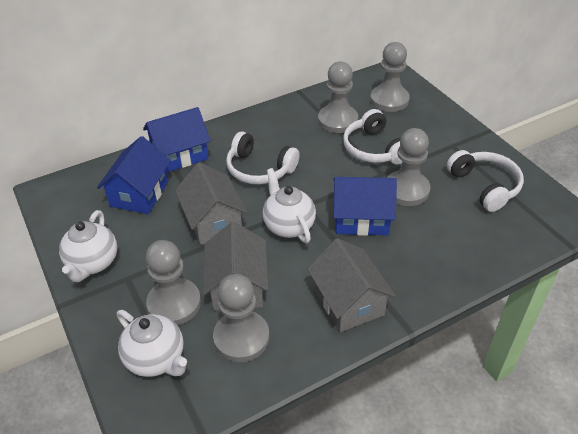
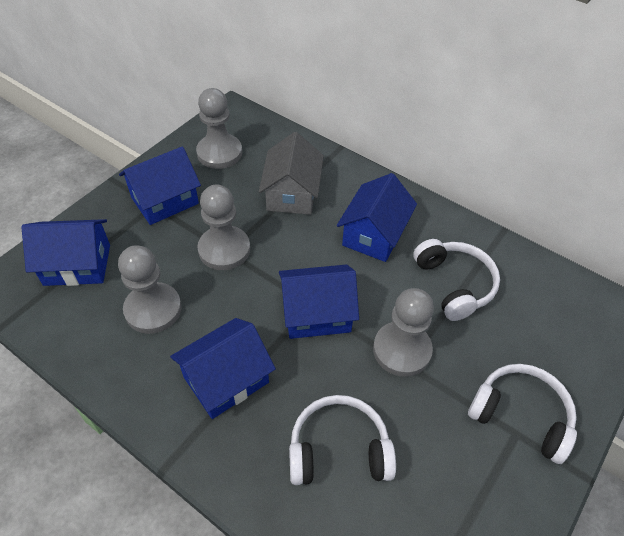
blue house: 3 -> 5
grey house: 3 -> 1
grey pawn: 5 -> 4
white teapot: 3 -> 0

